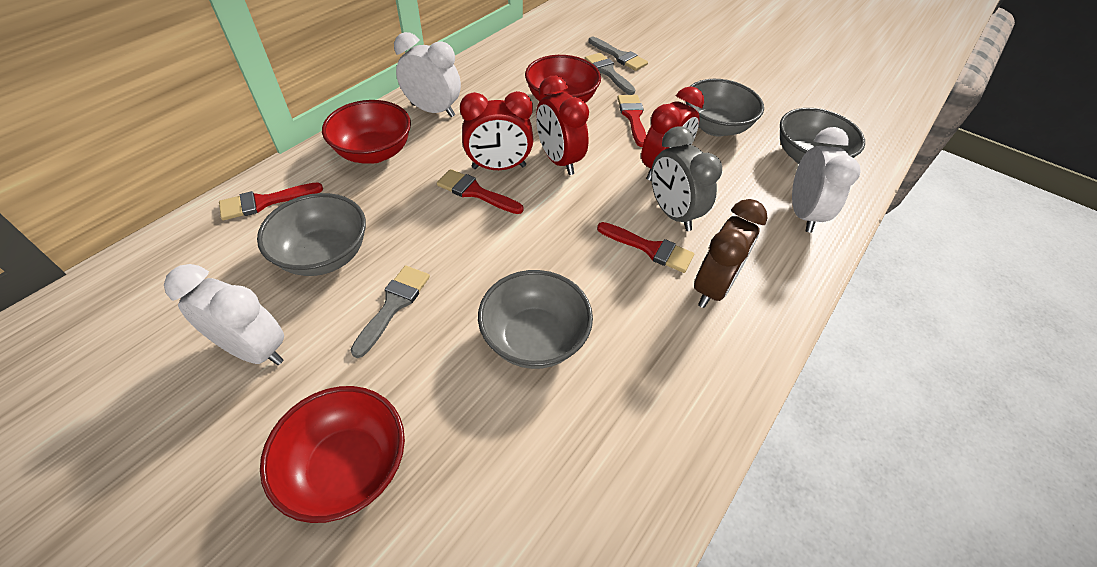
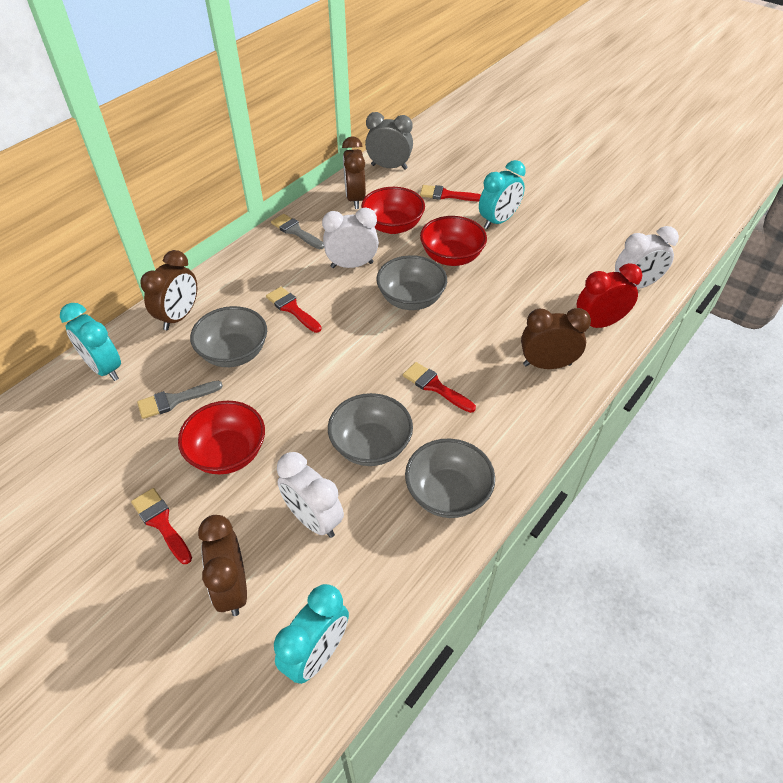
brown clock: 1 -> 4
grey brush: 3 -> 2
red clock: 3 -> 1
turquoise clock: 0 -> 3

